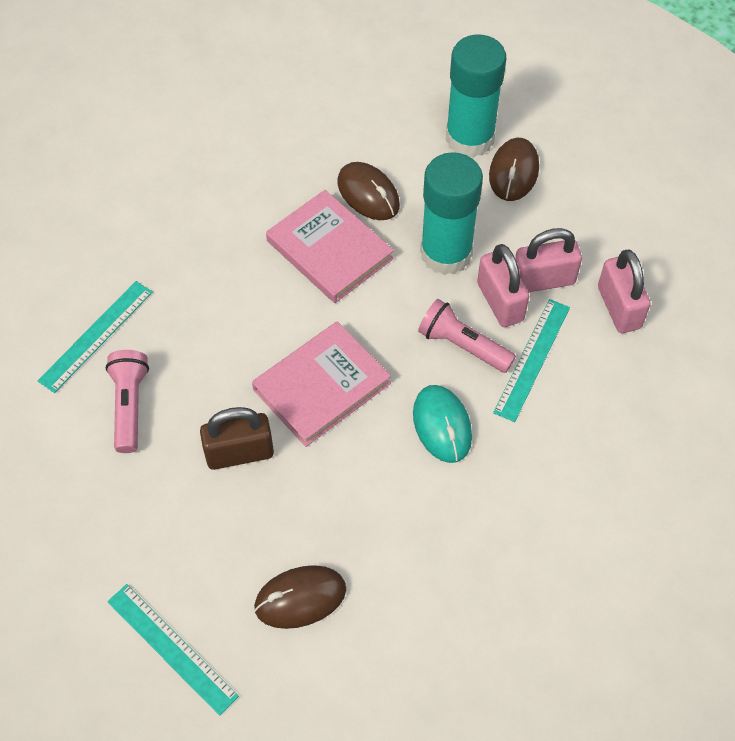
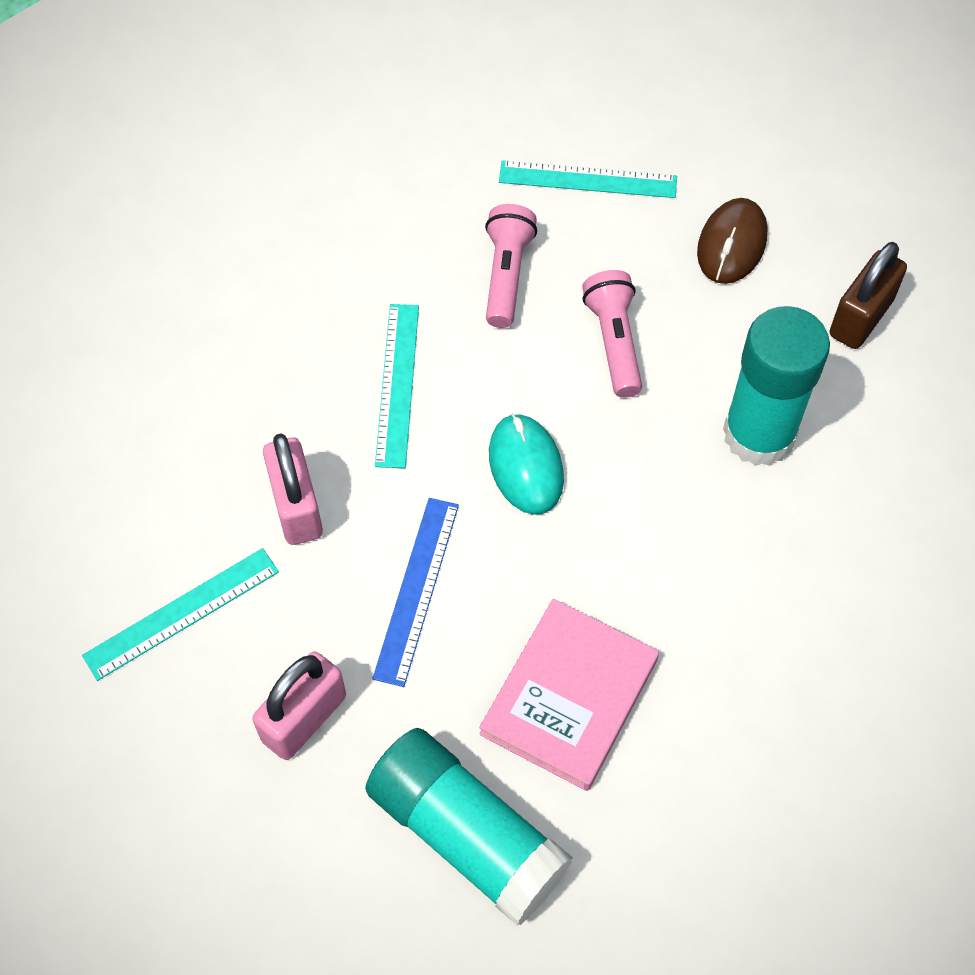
blue ruler: 0 -> 1
brown mouse: 3 -> 1
pink book: 2 -> 1
pink padlock: 3 -> 2

